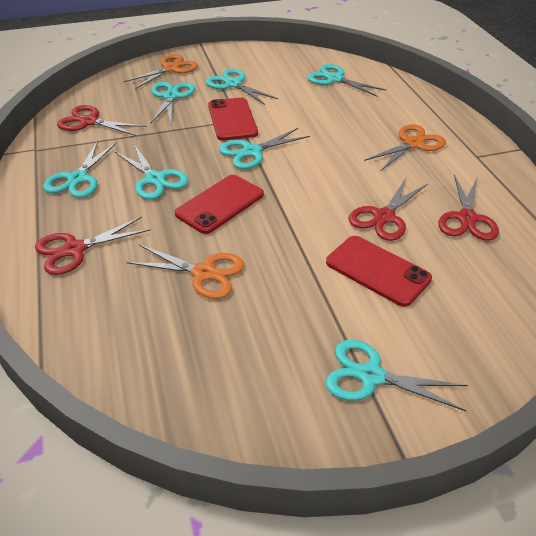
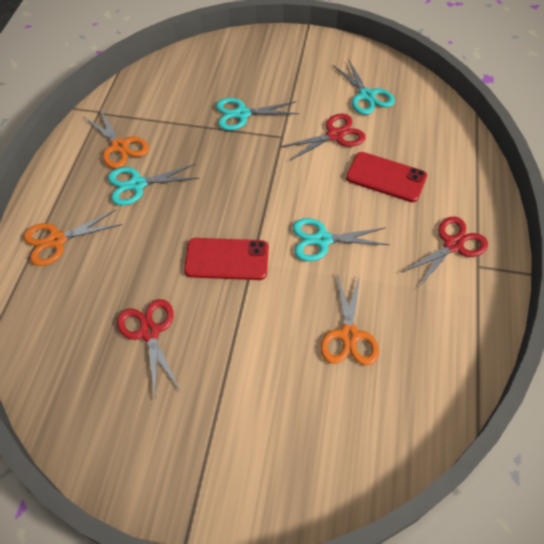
red phone: 3 -> 2
red scissors: 4 -> 3
turquoise scissors: 7 -> 4

